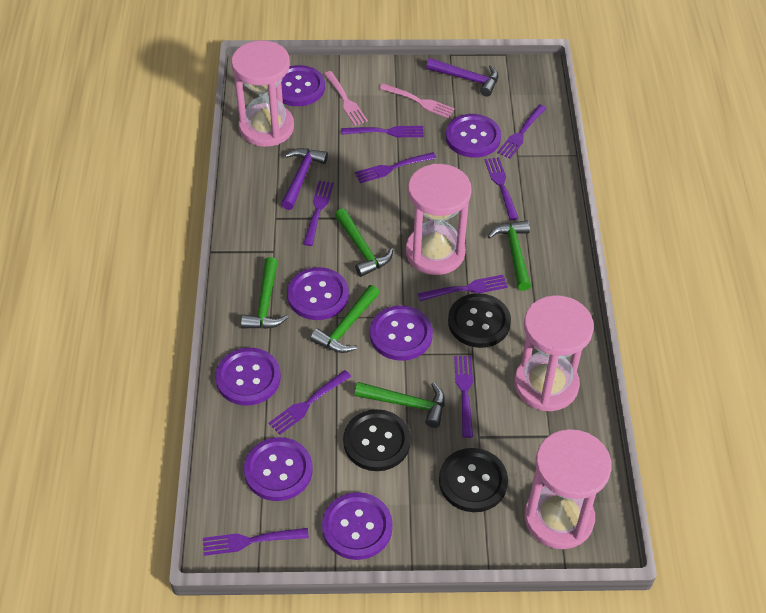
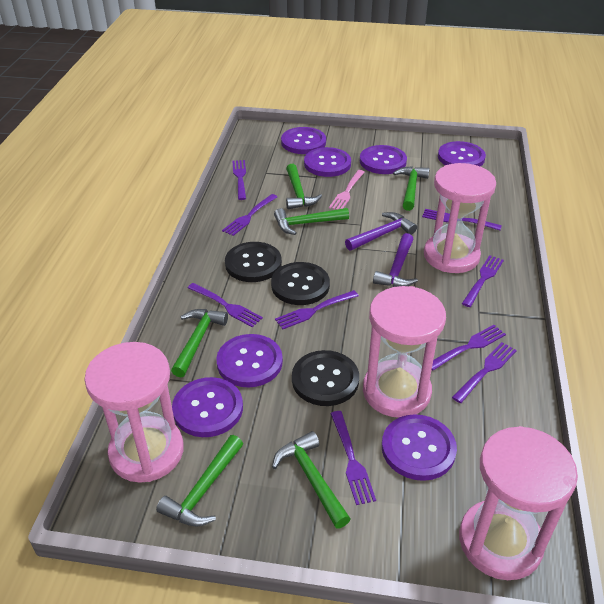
green hammer: 5 -> 6
pink fork: 2 -> 1

